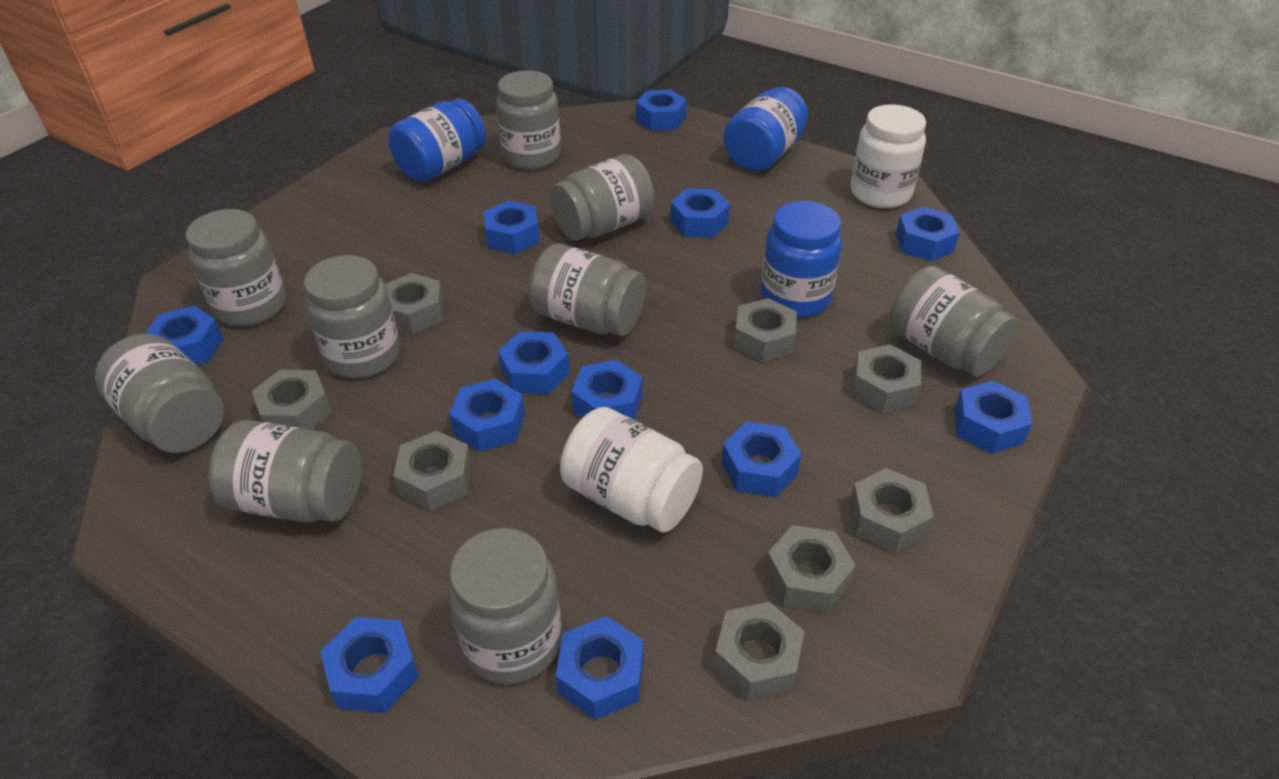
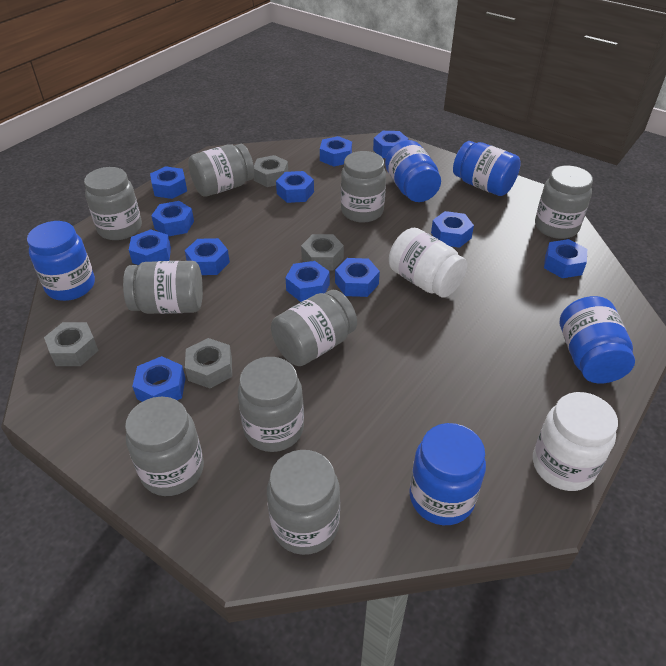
blue jar: 3 -> 5
grey nut: 8 -> 4

